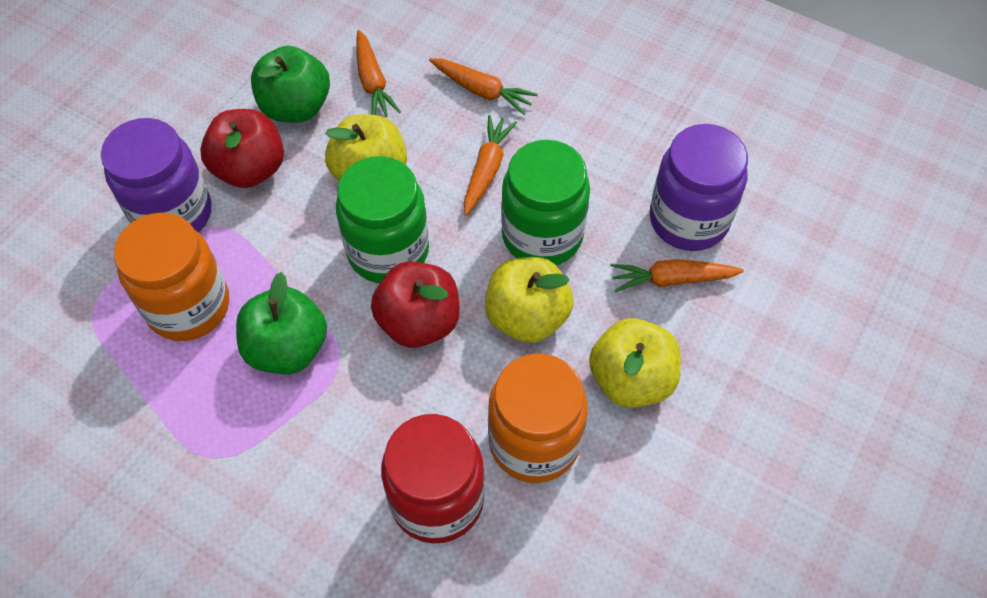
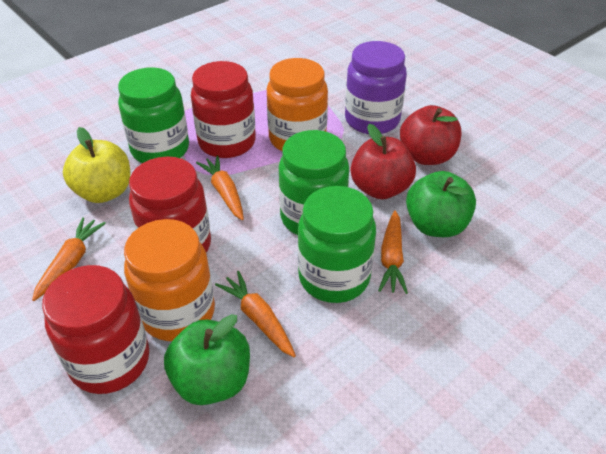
green jar: 2 -> 3
purple jar: 2 -> 1
red jar: 1 -> 3
yellow apple: 3 -> 1

